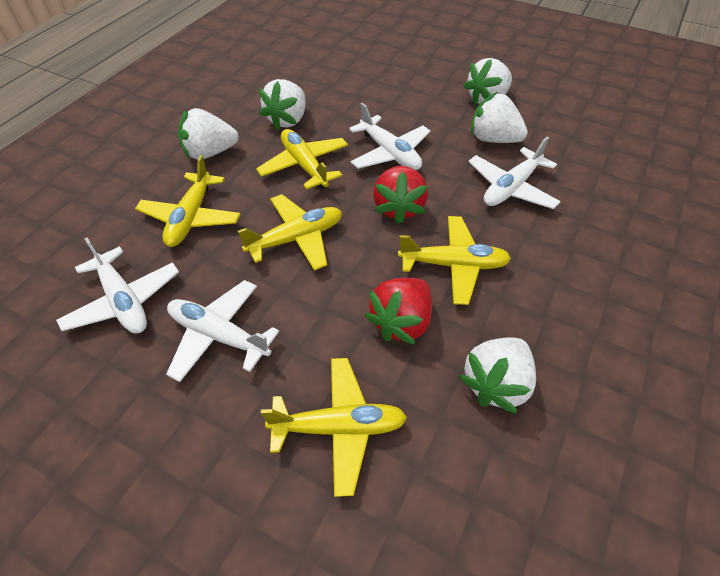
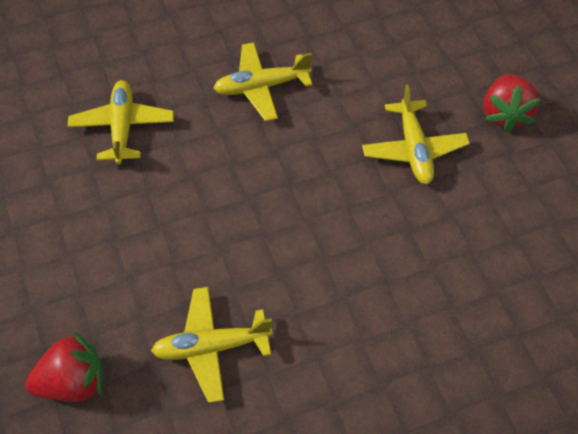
white plane: 4 -> 0
white strawberry: 5 -> 0
yellow plane: 5 -> 4

